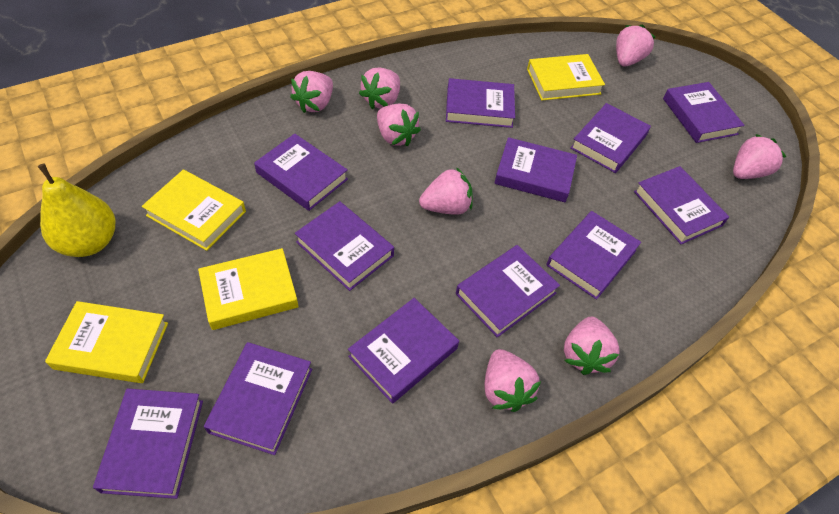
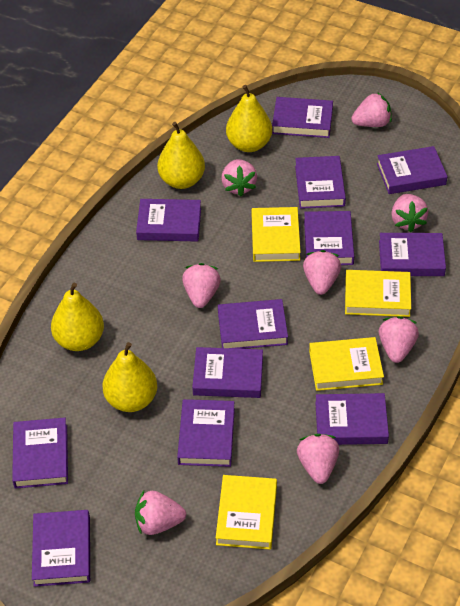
yellow pear: 1 -> 4

